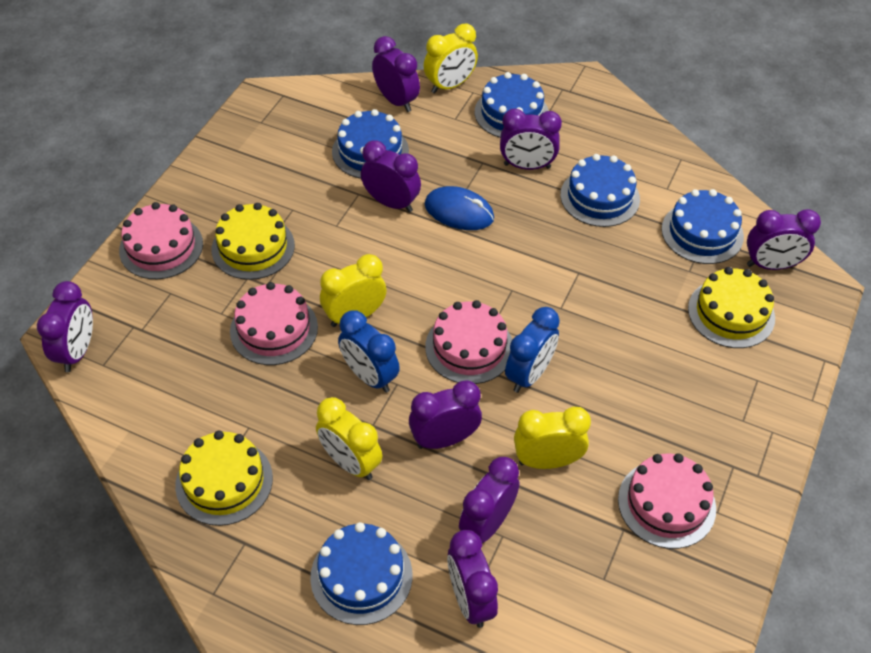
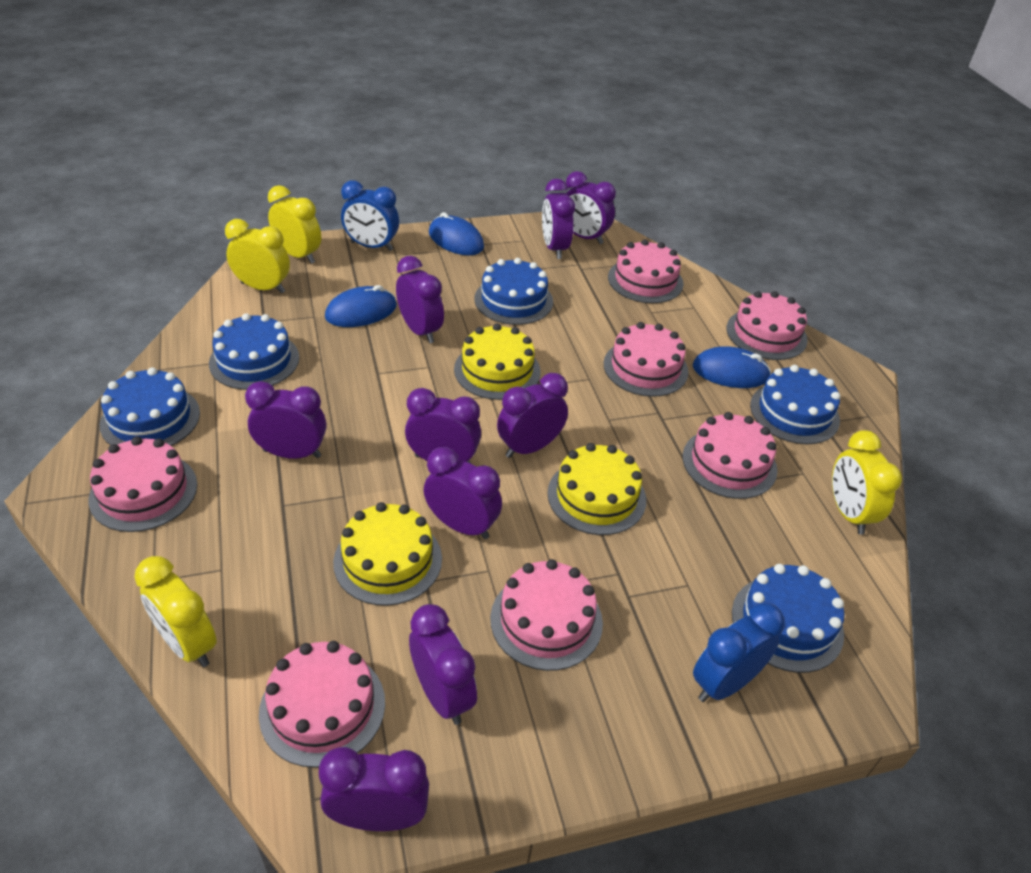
blue mouse: 1 -> 3
pink cake: 4 -> 7
purple clock: 8 -> 9

